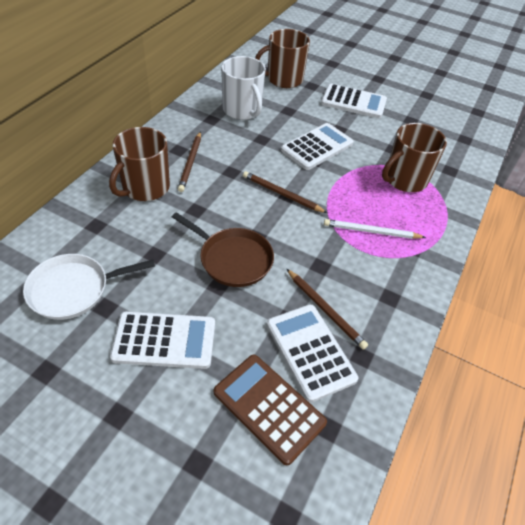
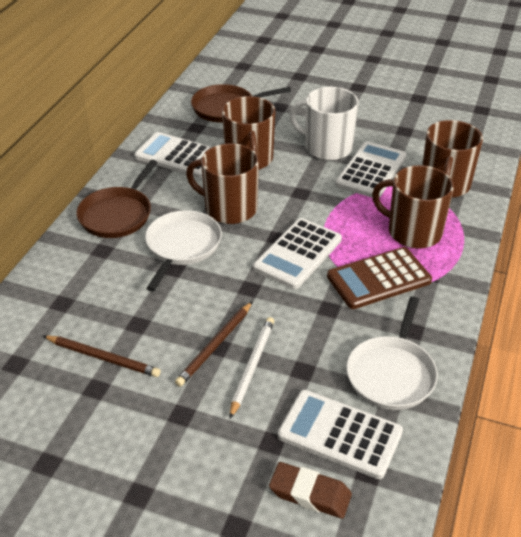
brown eraser: 0 -> 1
brown mug: 3 -> 4
brown pan: 1 -> 2
brown pencil: 3 -> 2
white pan: 1 -> 2

